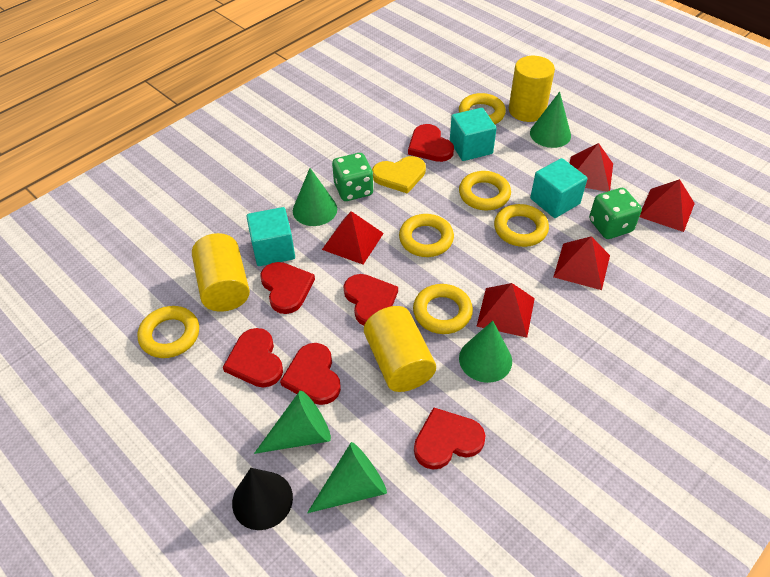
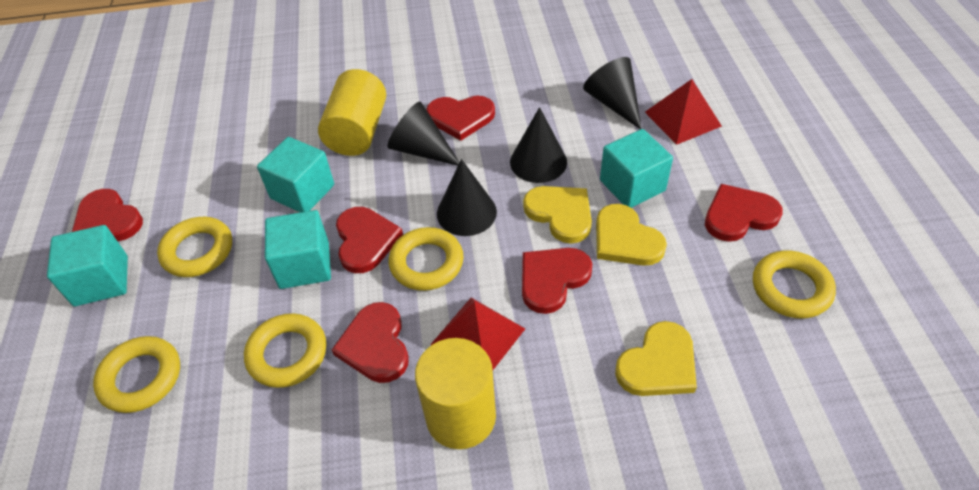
black cone: 1 -> 4
green cone: 5 -> 0
green dice: 2 -> 0
red pyramid: 5 -> 2
turquoise cube: 3 -> 4
yellow cylinder: 3 -> 2
yellow heart: 1 -> 3
yellow ring: 6 -> 5

